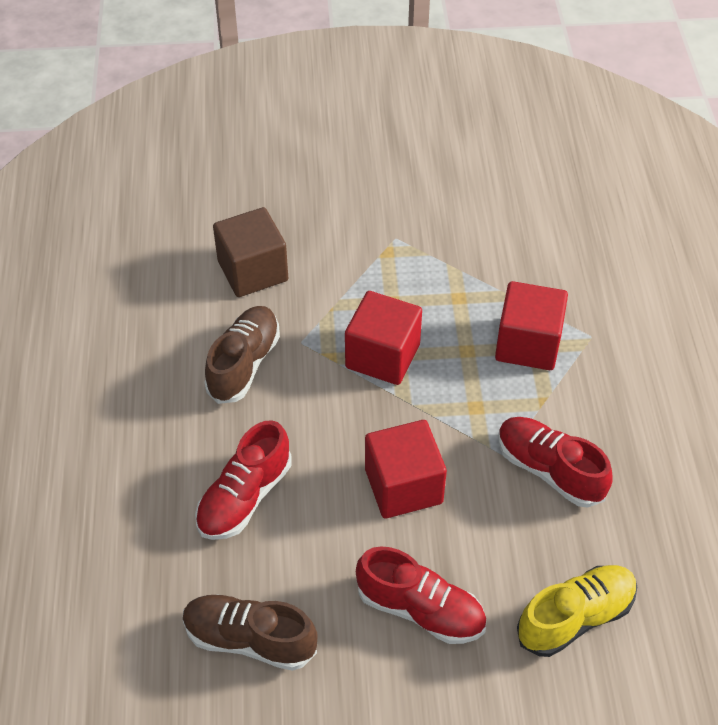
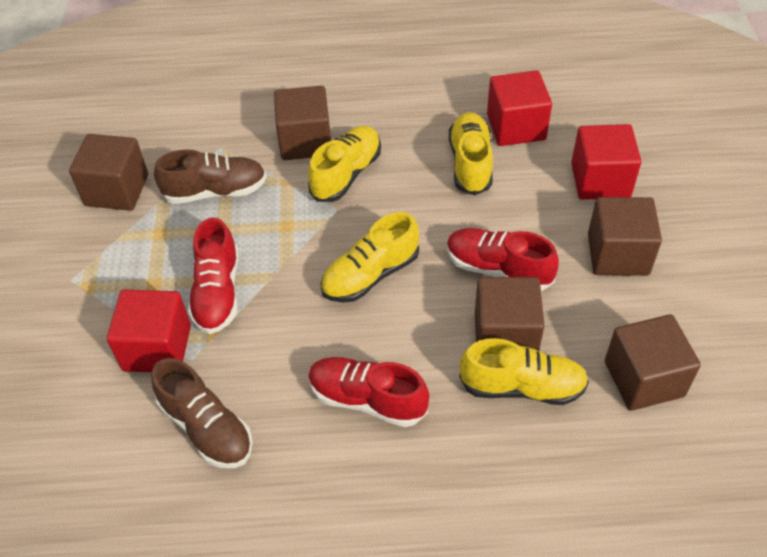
brown cube: 1 -> 5
yellow shoe: 1 -> 4

